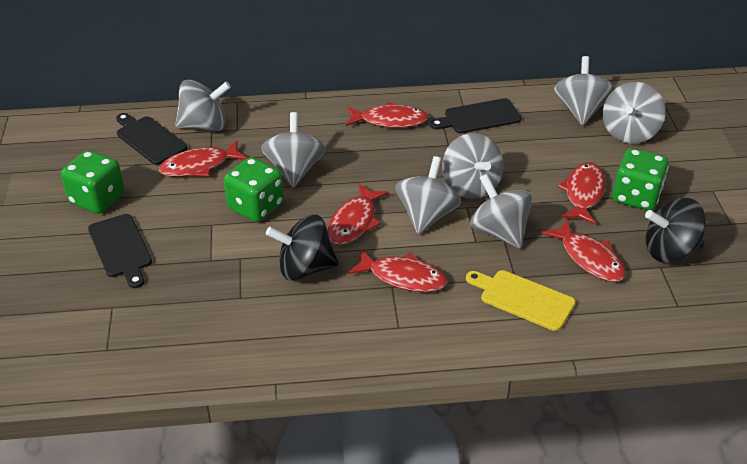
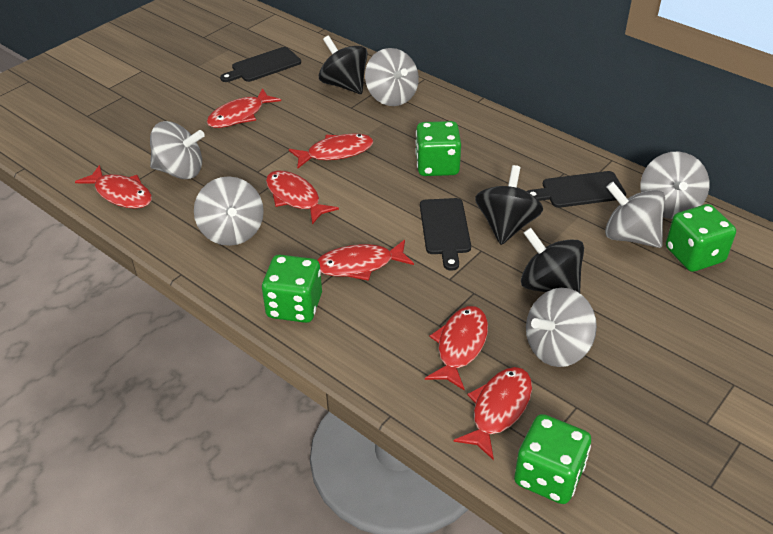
black spinning top: 2 -> 3
green dice: 3 -> 4
grey spinning top: 7 -> 6
red fish: 6 -> 7
yellow cutting board: 1 -> 0

